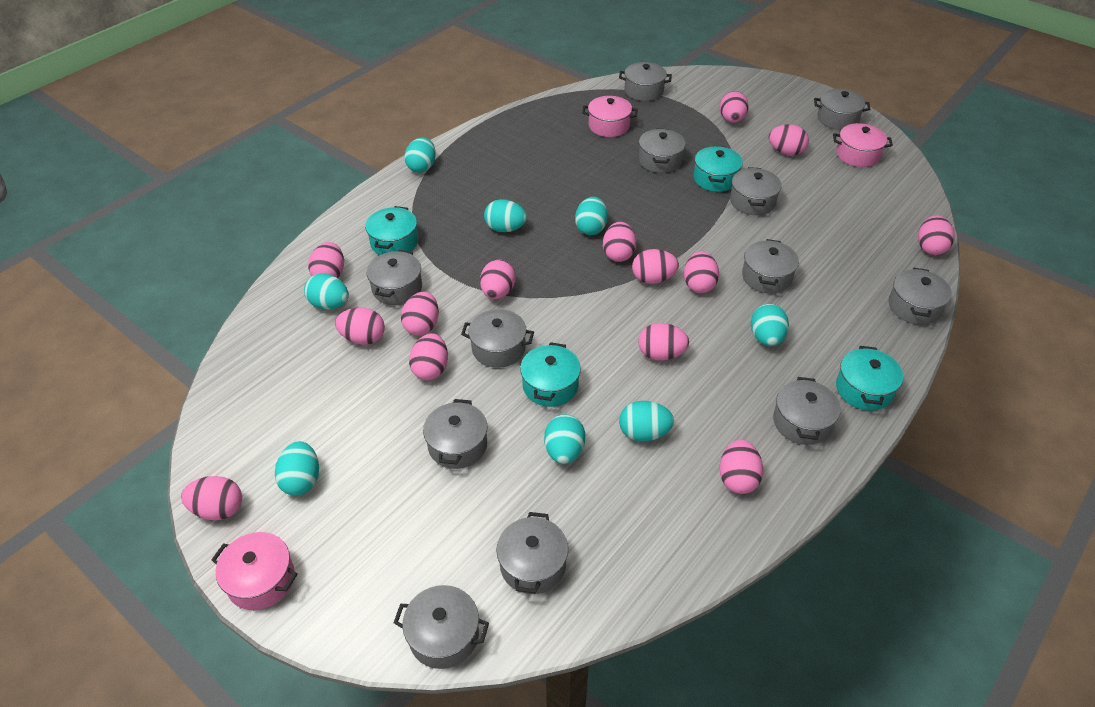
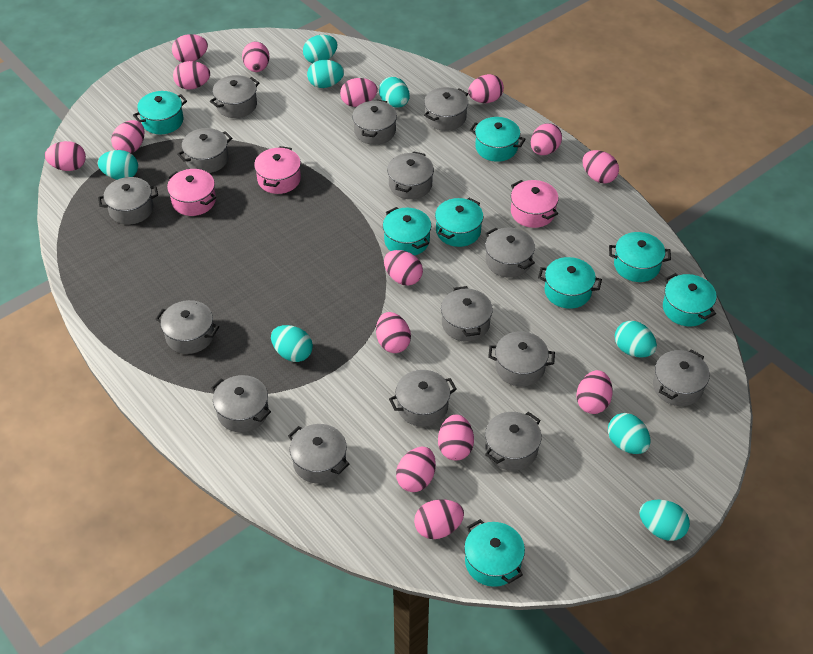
grey pot: 12 -> 15
pink egg: 14 -> 15
turquoise pot: 4 -> 8

